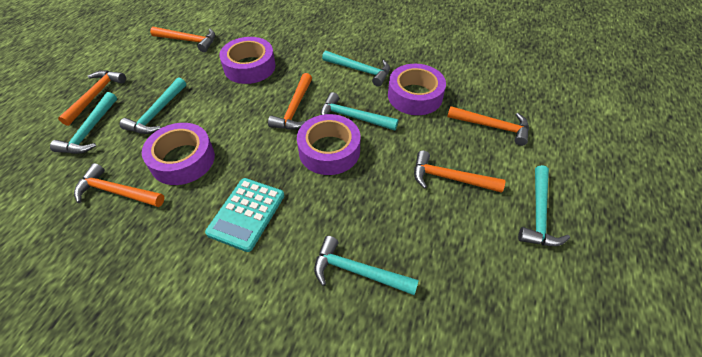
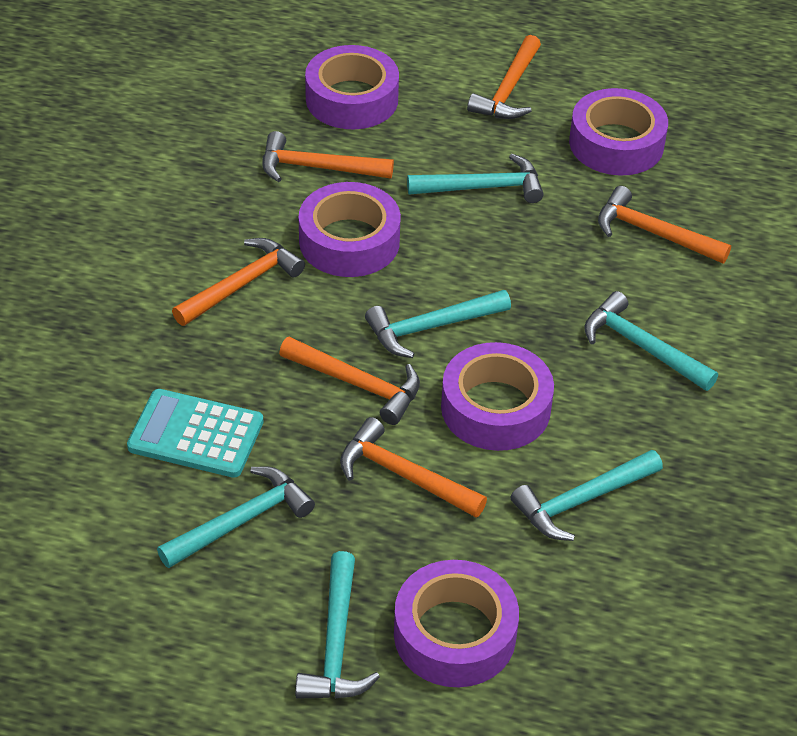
purple tape: 4 -> 5

